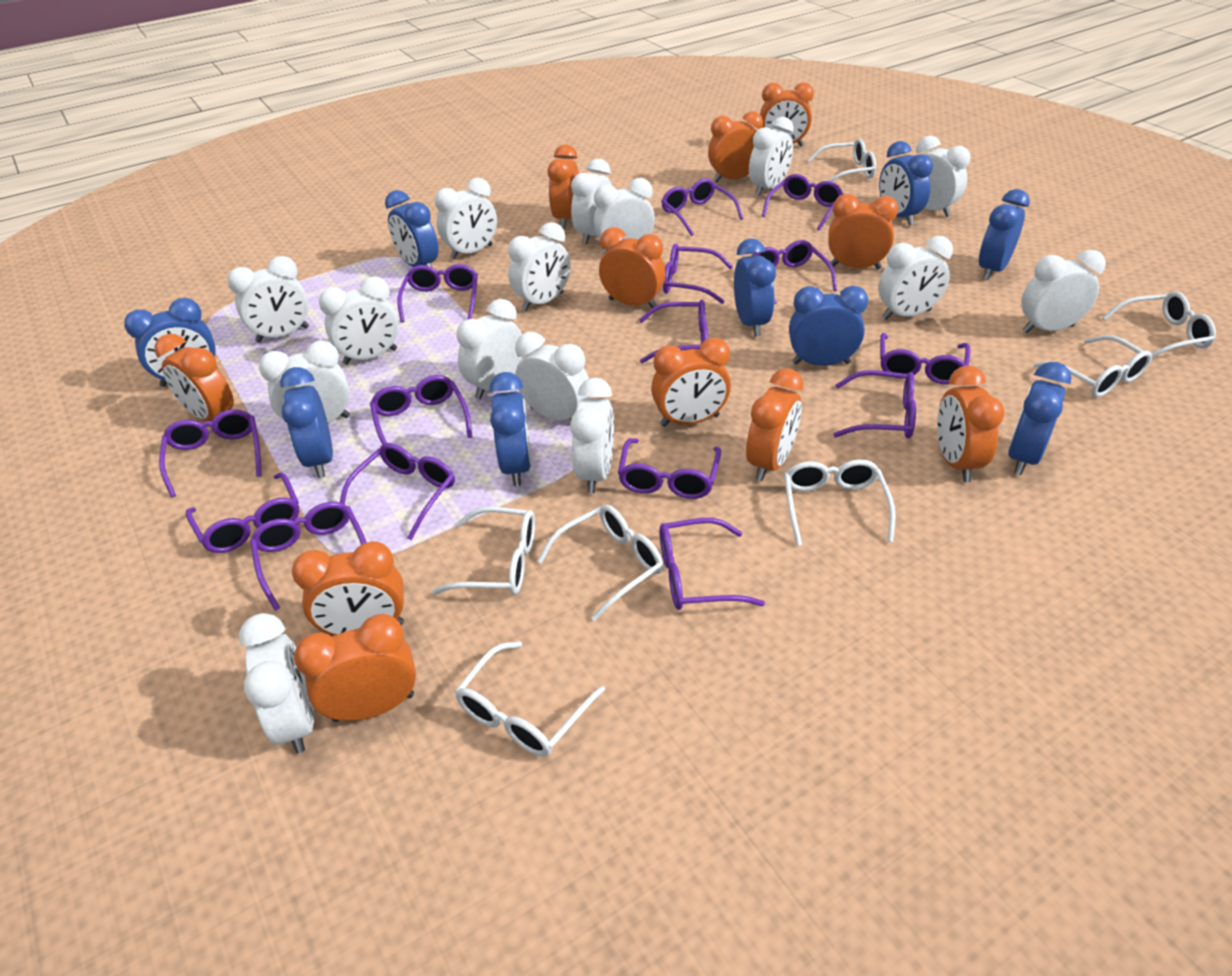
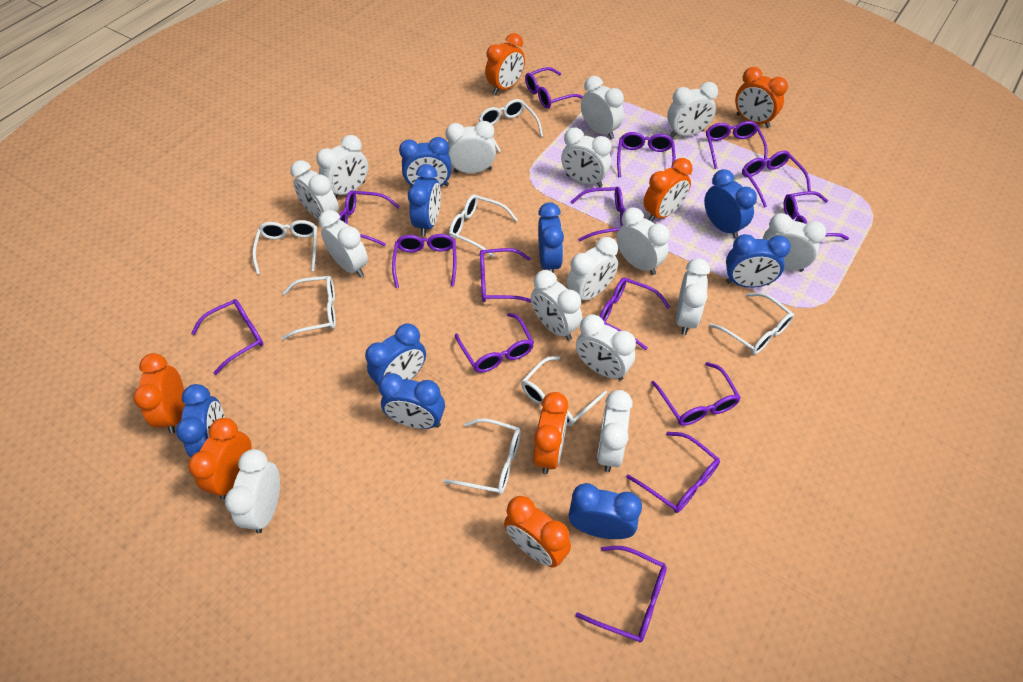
orange clock: 11 -> 7

